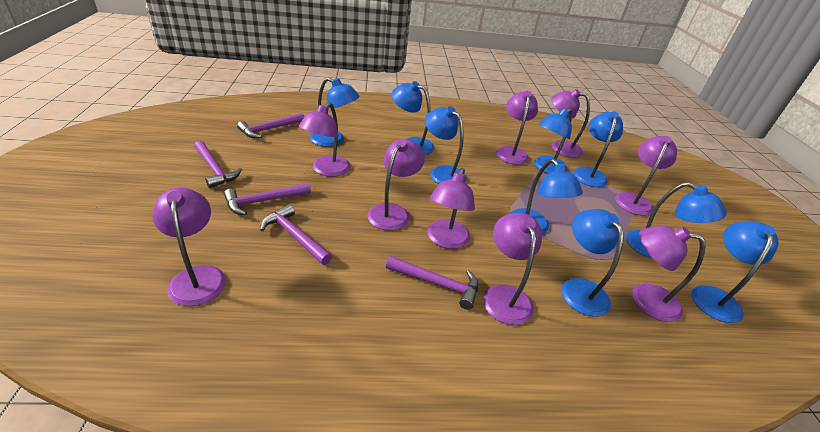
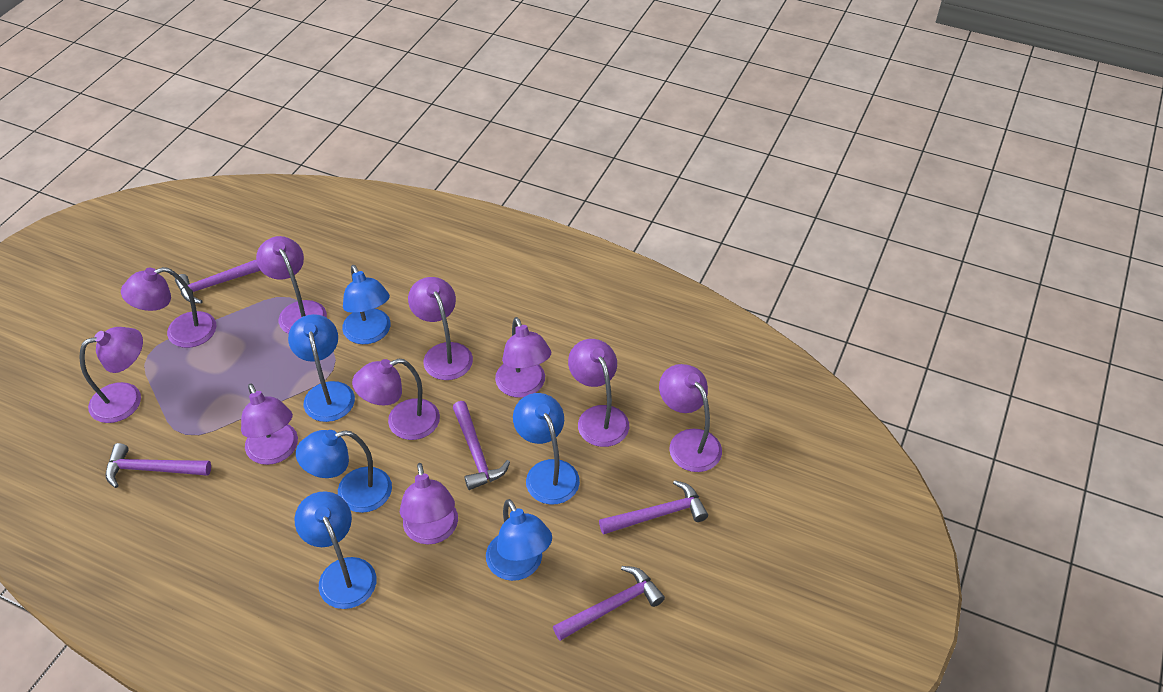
blue lamp: 9 -> 6
purple lamp: 9 -> 10

